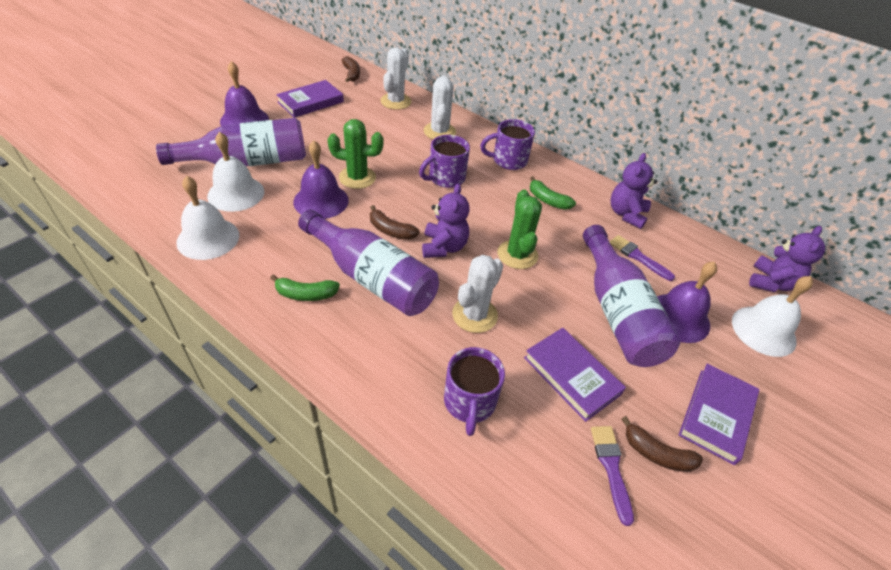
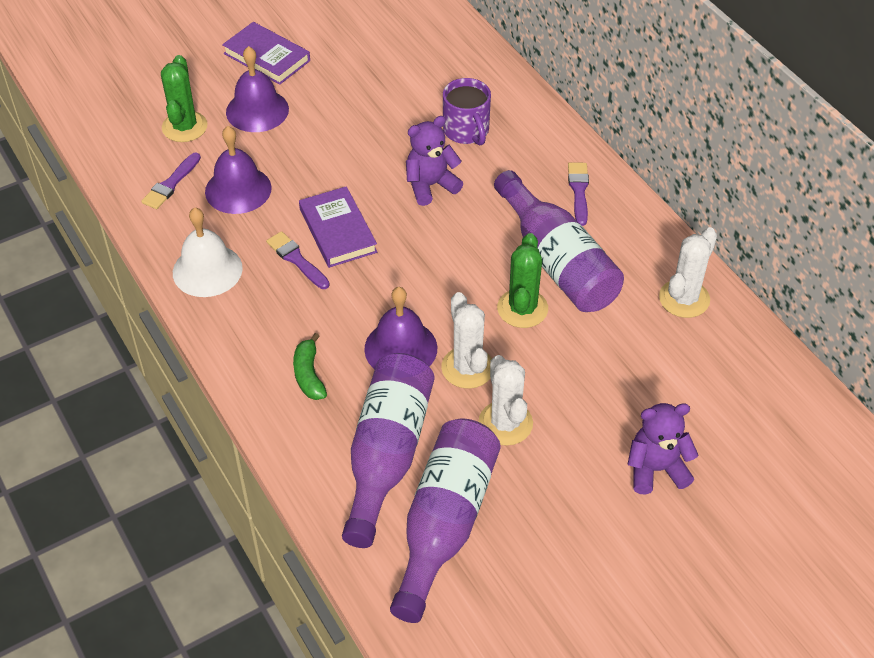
brown banana: 3 -> 0
green banana: 2 -> 1
purple book: 3 -> 2
purple brush: 2 -> 3
purple mug: 3 -> 1
purple teddy bear: 3 -> 2
white bell: 3 -> 1

